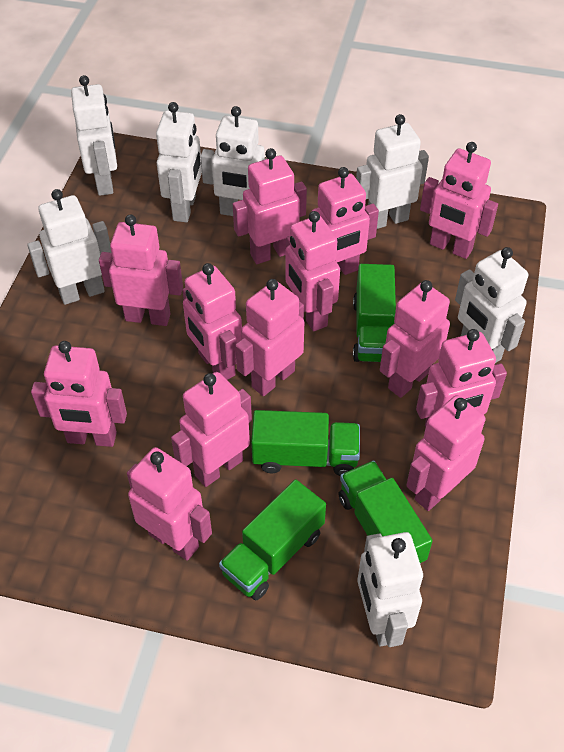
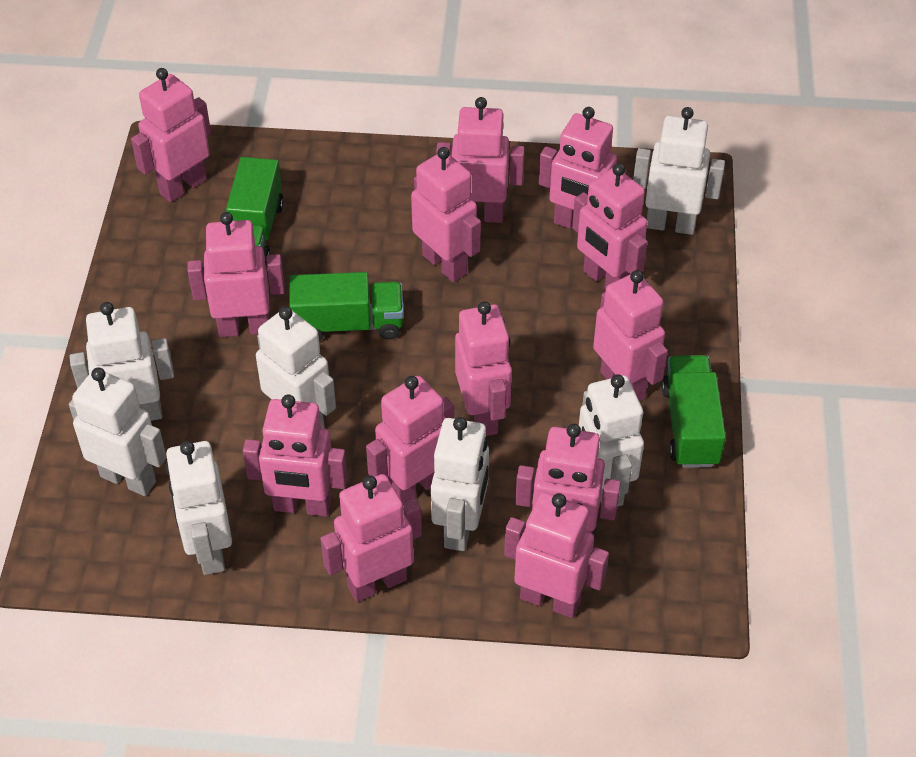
green truck: 4 -> 3

